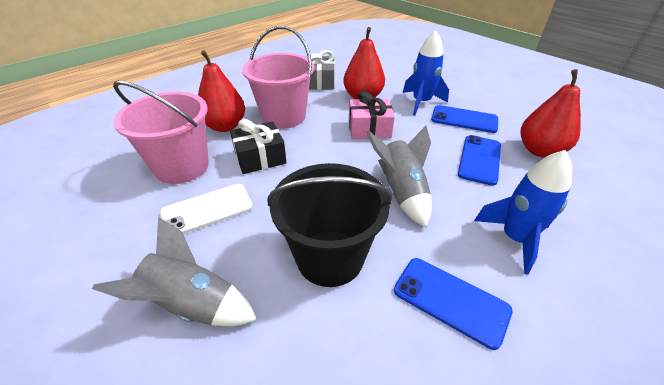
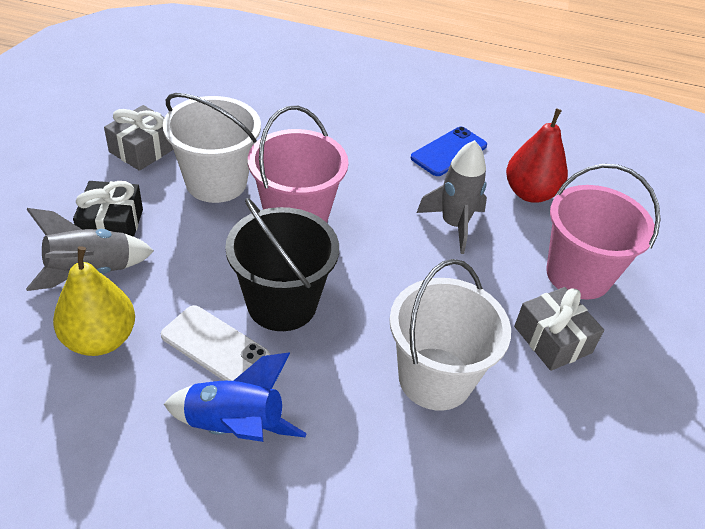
blue phone: 3 -> 1
blue rocket: 2 -> 1
grey gift: 1 -> 2
pink gift: 1 -> 0
red pear: 3 -> 1
white bucket: 0 -> 2
yellow pear: 0 -> 1

